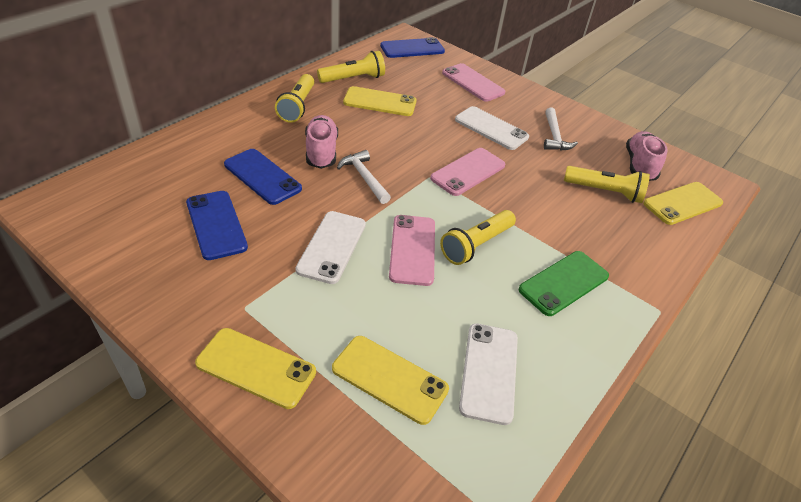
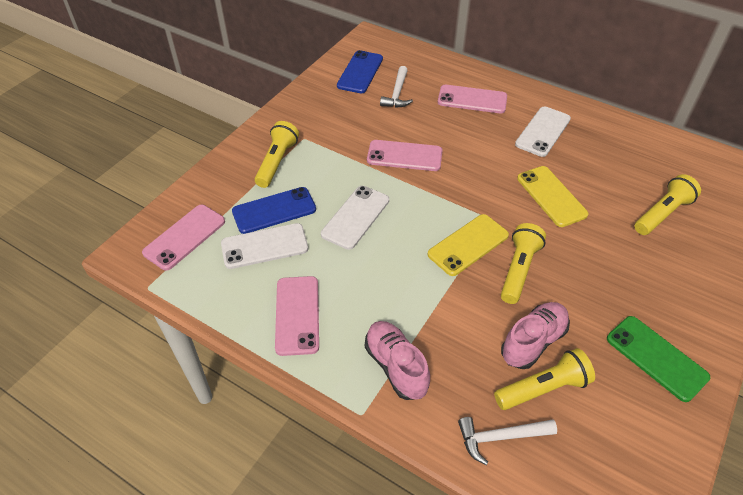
blue phone: 3 -> 2
pink phone: 3 -> 4
yellow phone: 4 -> 2

